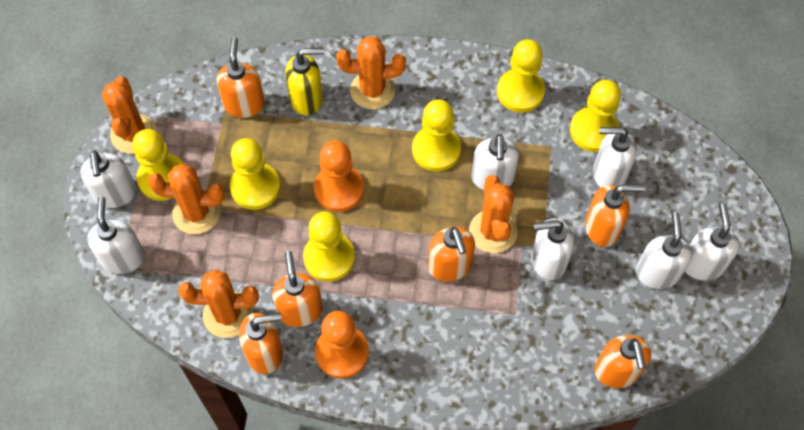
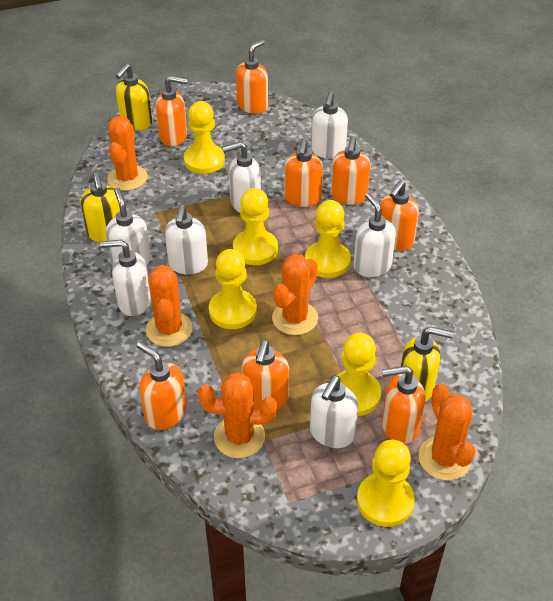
orange pawn: 2 -> 0
orange soap dispenser: 6 -> 8
yellow soap dispenser: 1 -> 3

